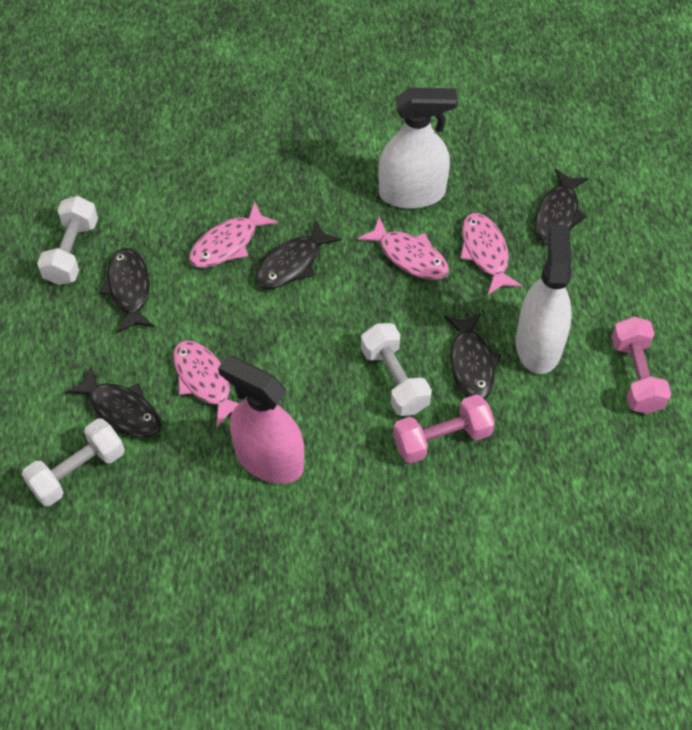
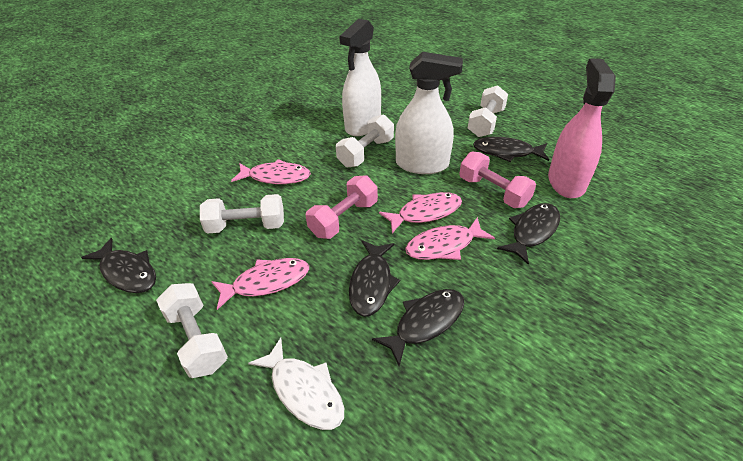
white dumbbell: 3 -> 4
white fish: 0 -> 1

